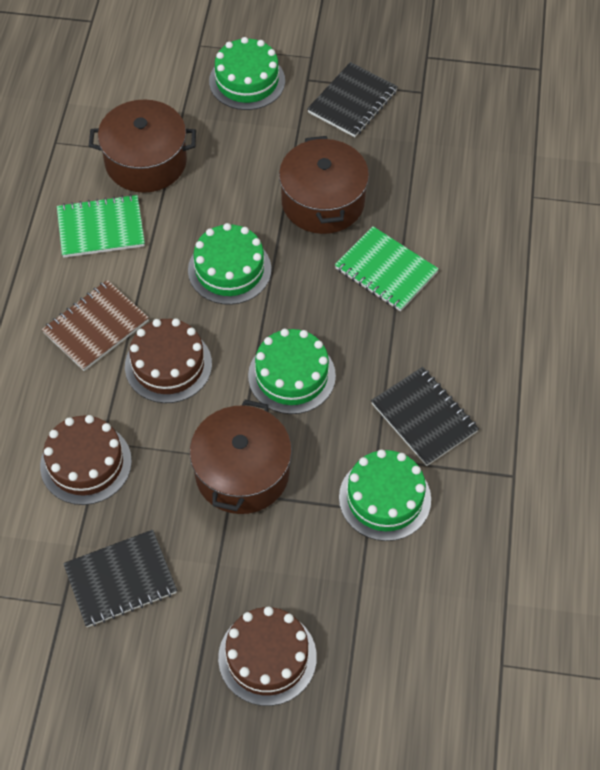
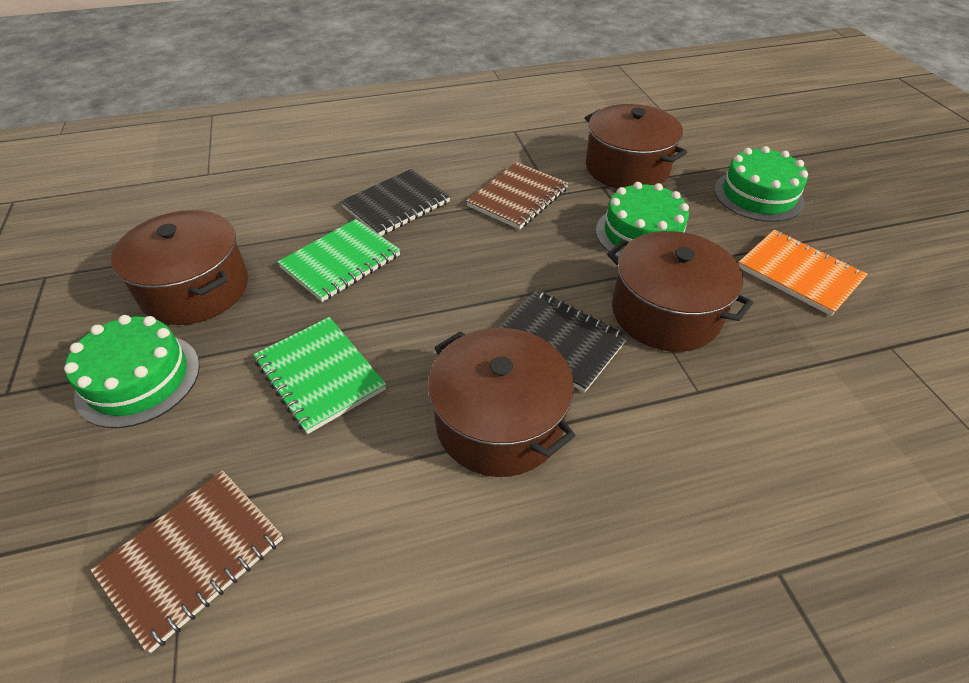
black notebook: 3 -> 2
brown cake: 3 -> 0
brown notebook: 1 -> 2
brown pot: 3 -> 4
green cake: 4 -> 3
orange notebook: 0 -> 1

